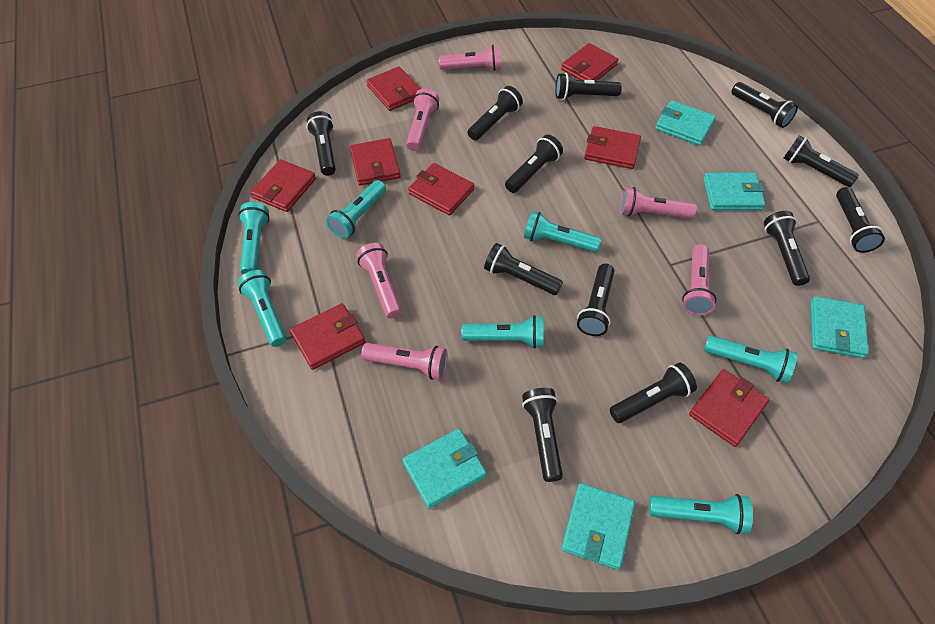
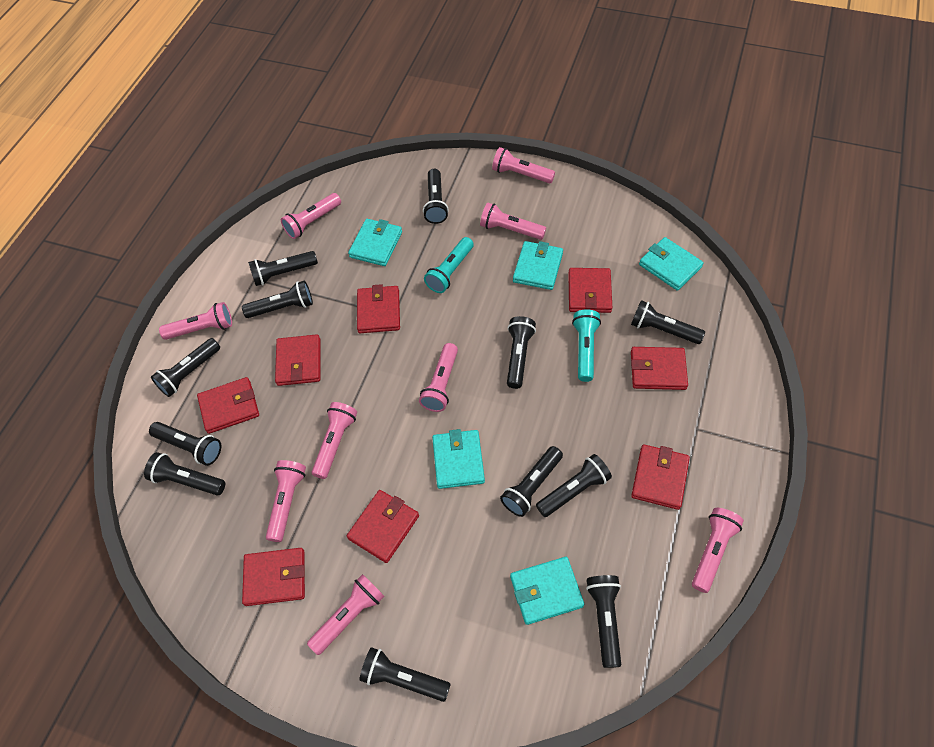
pink flashlight: 6 -> 9
turquoise flashlight: 7 -> 2

